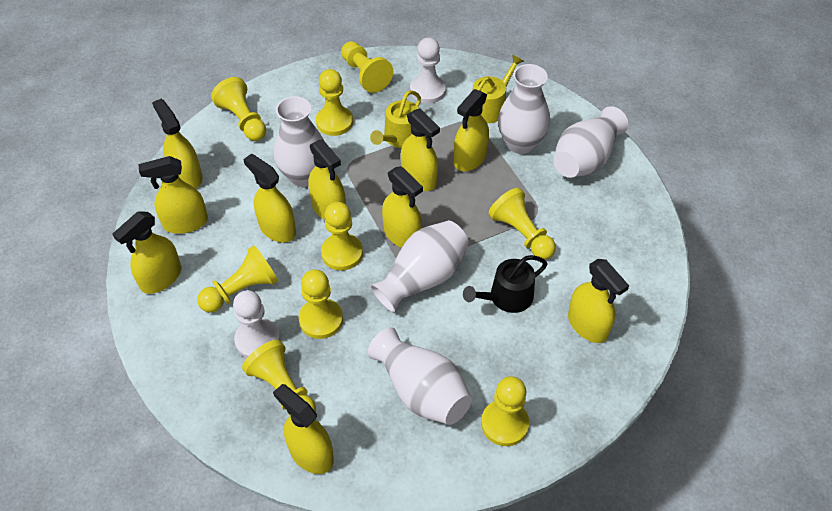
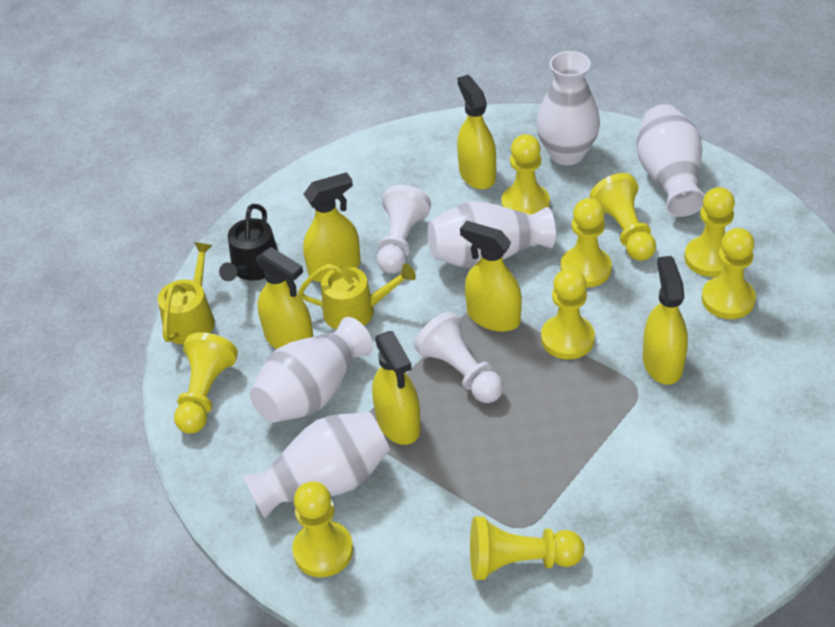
yellow spray bottle: 10 -> 6

